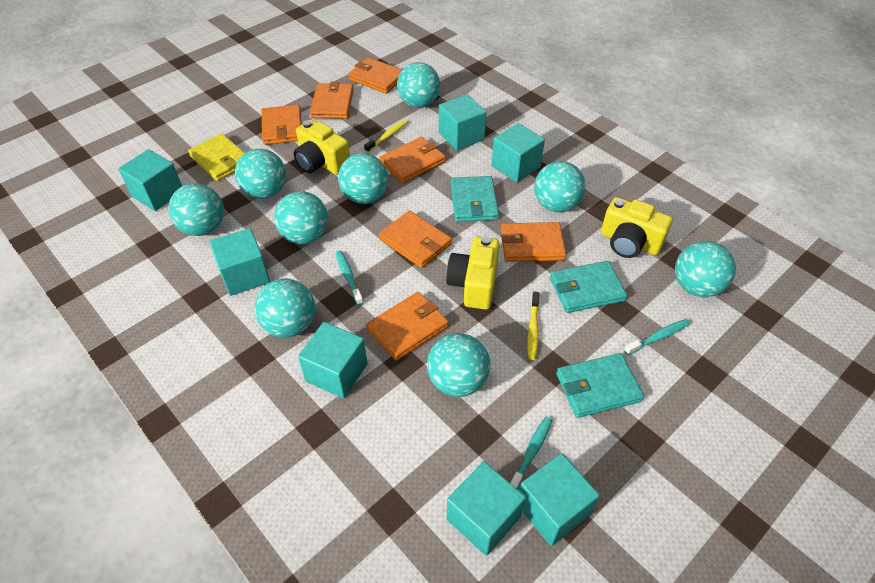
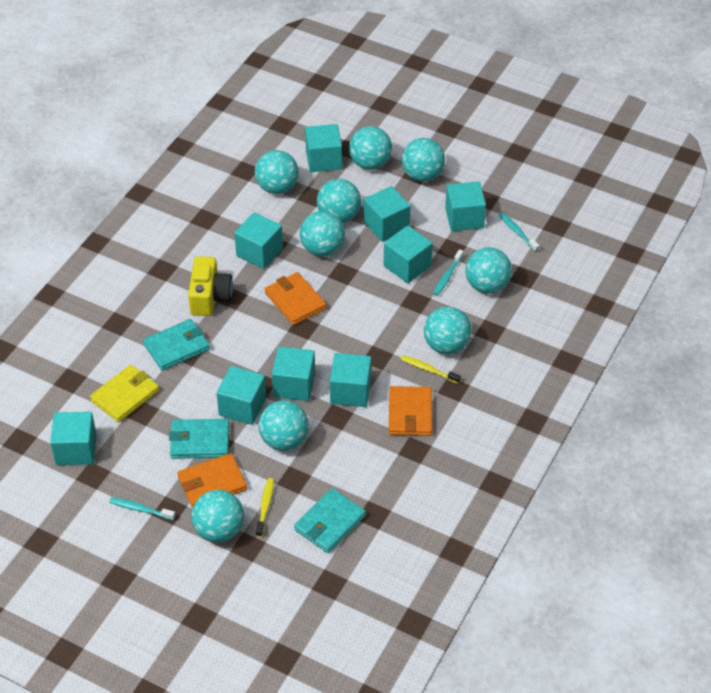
orange wallet: 7 -> 3
turquoise cube: 7 -> 9
yellow camera: 3 -> 1

